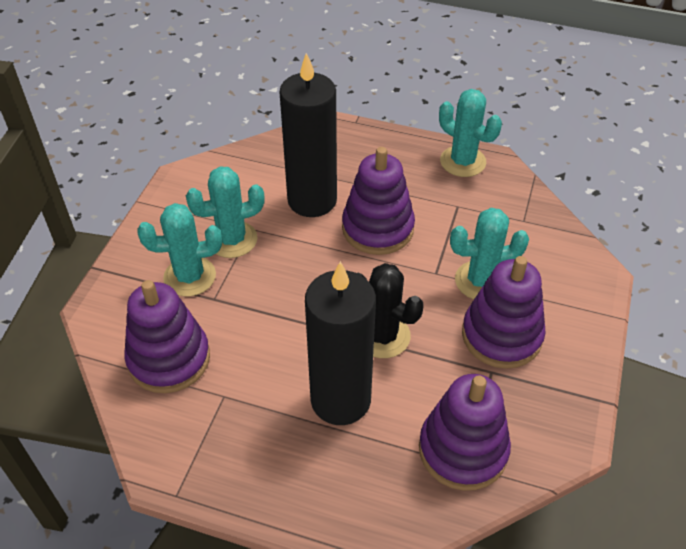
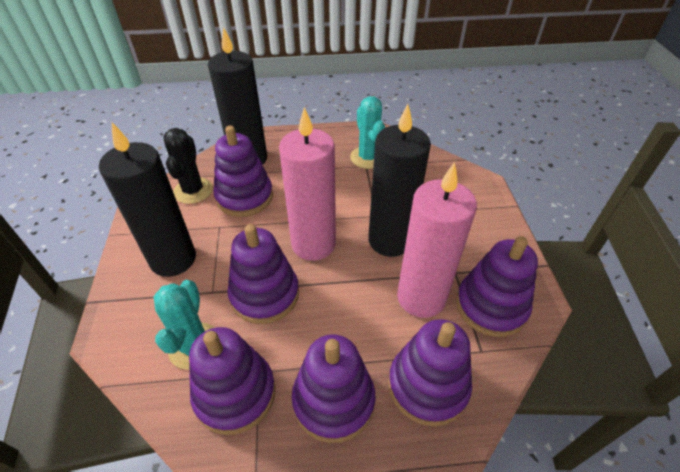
black candle: 2 -> 3
pink candle: 0 -> 2
purple stacking toy: 4 -> 6
turquoise cactus: 4 -> 2

